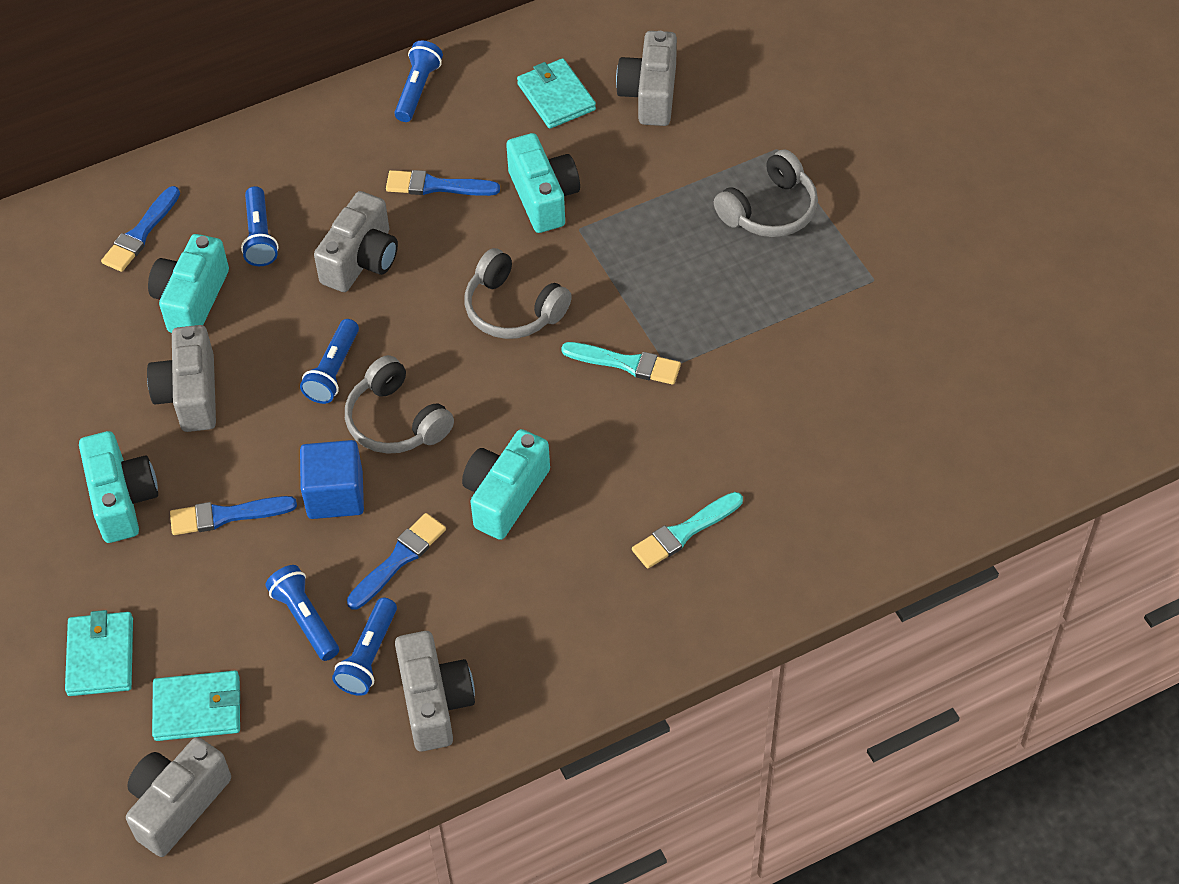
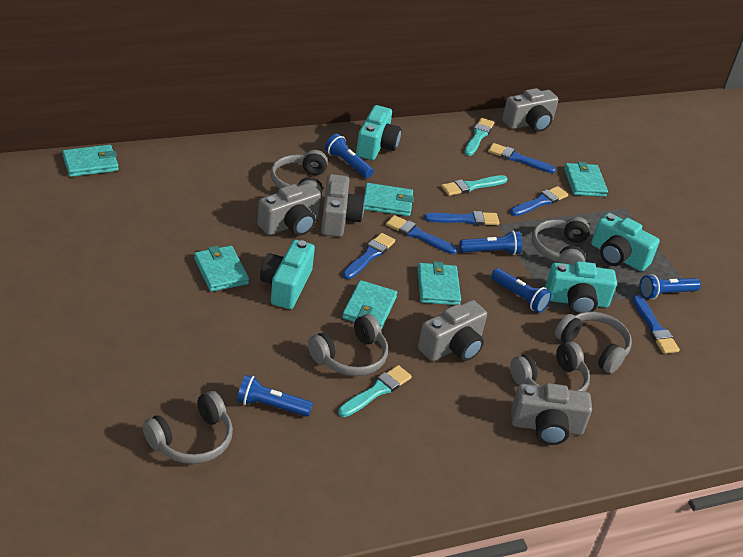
blue brush: 4 -> 6
blue cube: 1 -> 0
grey headphones: 3 -> 6
turquoise brush: 2 -> 3
turquoise wallet: 3 -> 6

